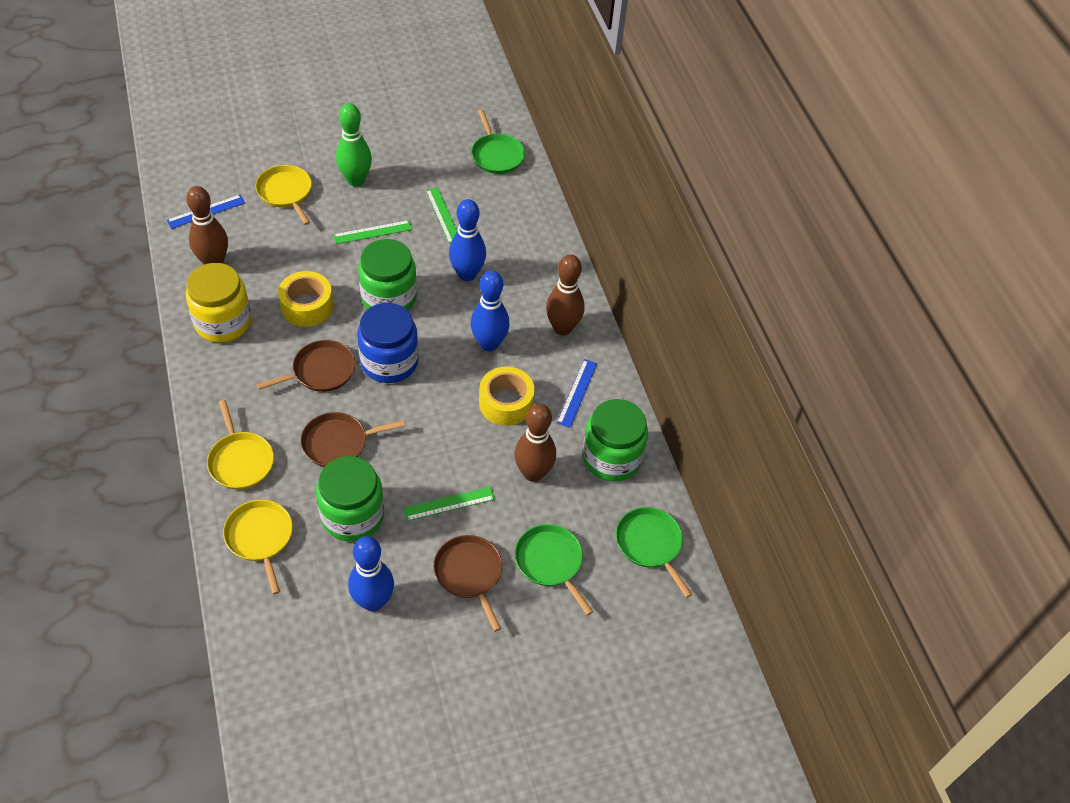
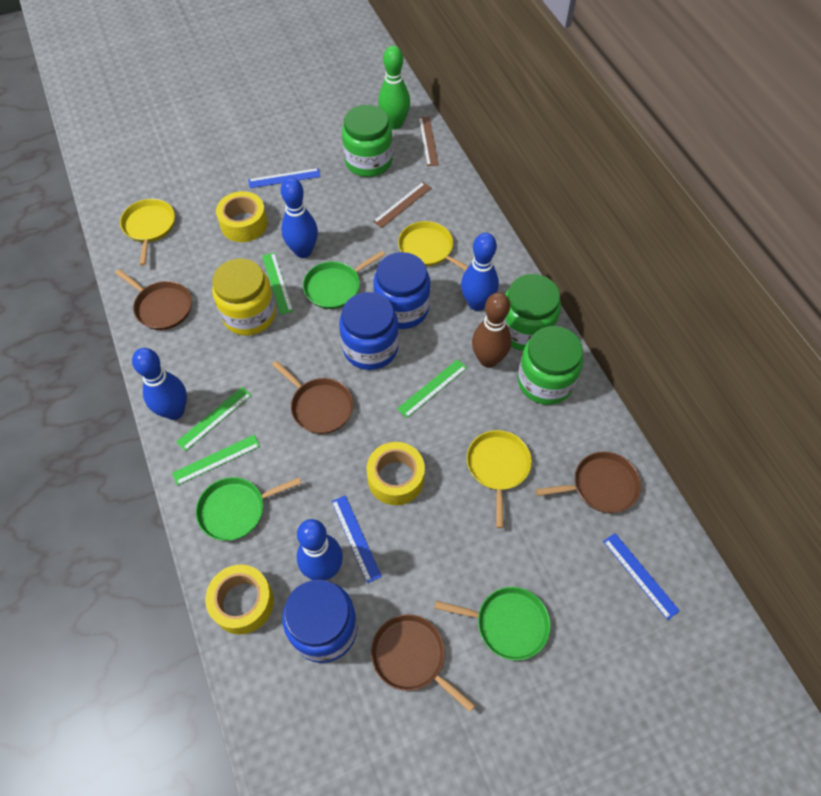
blue bowling pin: 3 -> 4
blue jar: 1 -> 3
blue ruler: 2 -> 3
brown bowling pin: 3 -> 1
brown pan: 3 -> 4
brown ruler: 0 -> 2
green ruler: 3 -> 4
yellow tape: 2 -> 3

